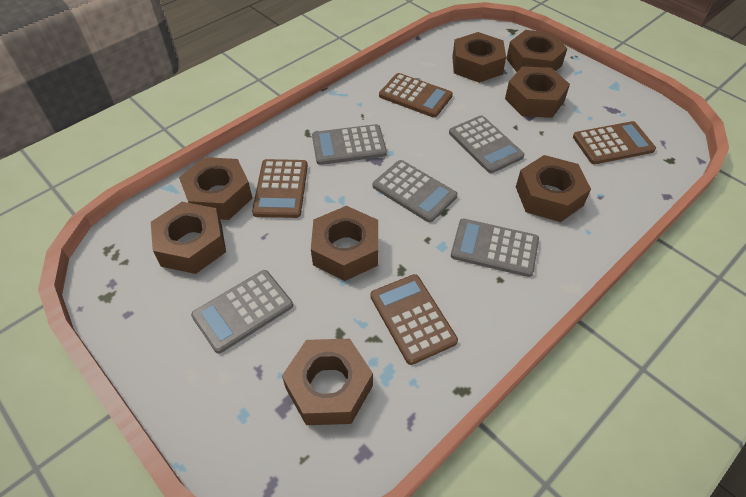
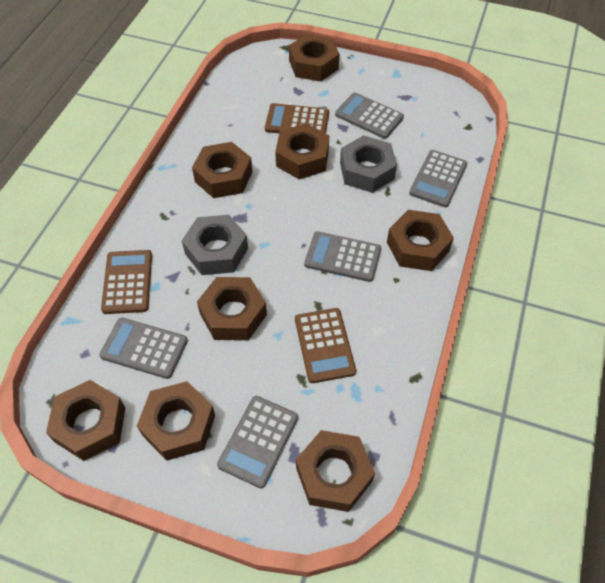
brown calculator: 4 -> 3
grey nut: 0 -> 2

